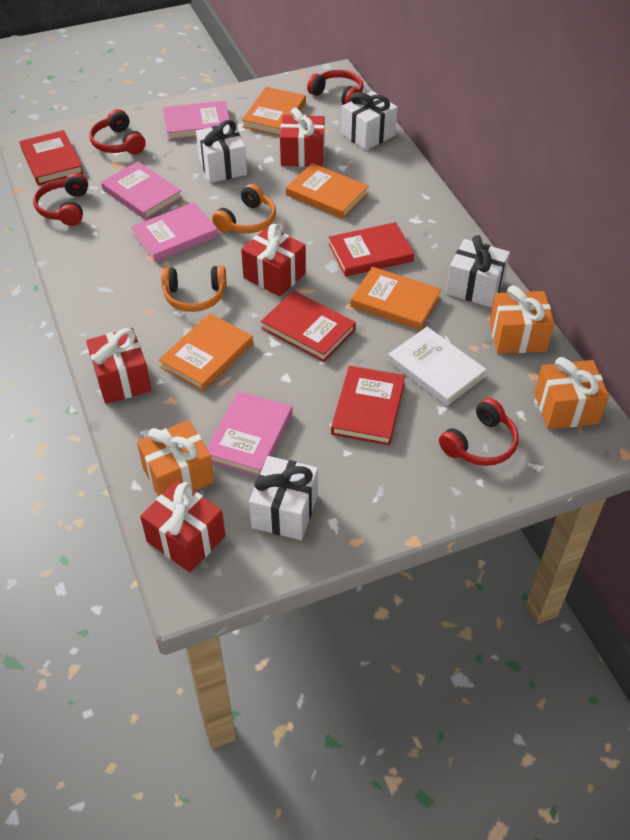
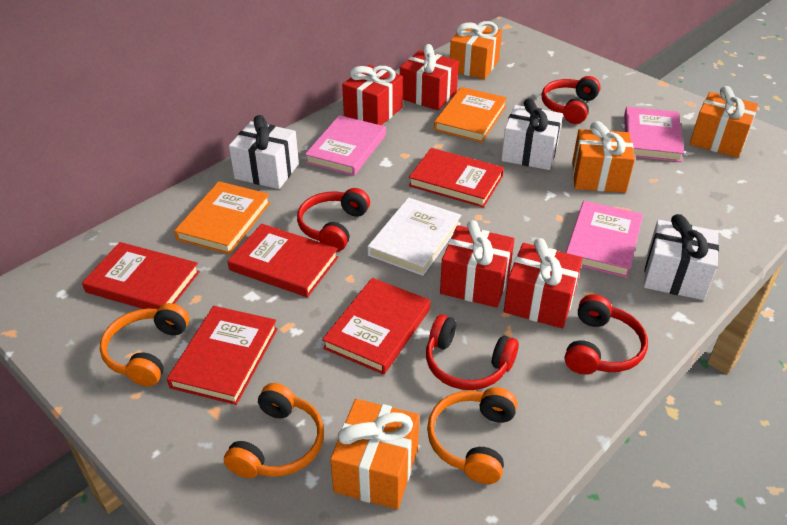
orange book: 4 -> 2
orange gift: 3 -> 4
orange headphones: 2 -> 3
pink book: 4 -> 3
red book: 4 -> 5
white gift: 4 -> 3

